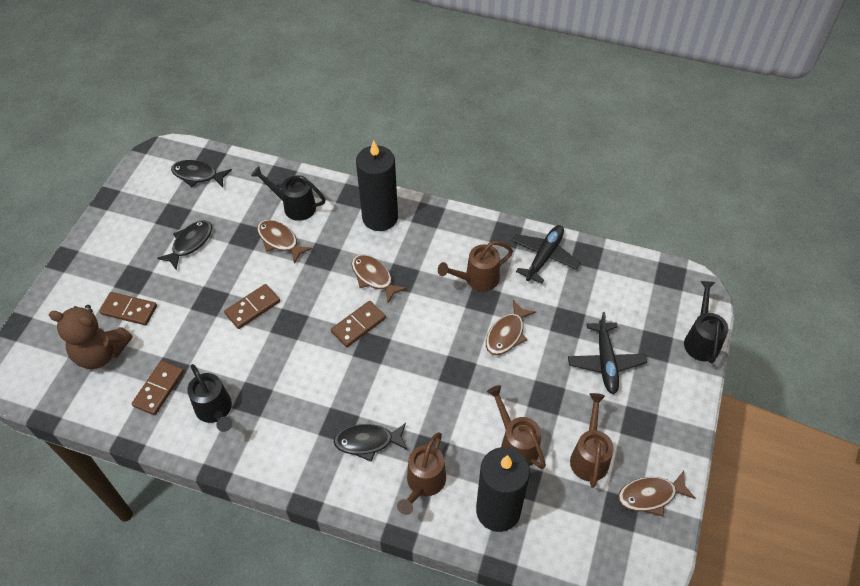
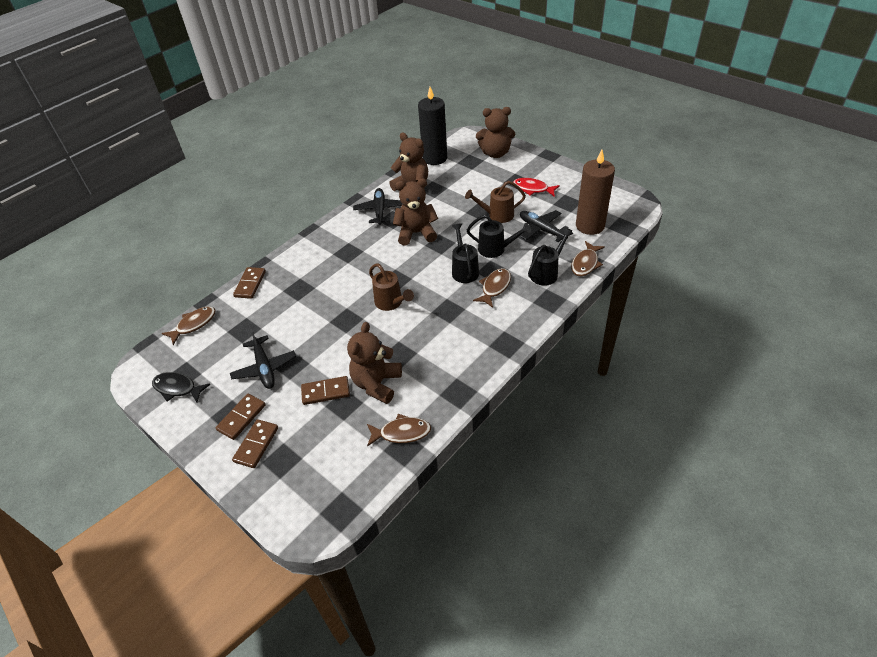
black candle: 2 -> 1
black fish: 3 -> 1
black plane: 2 -> 3
brown candle: 0 -> 1
brown teddy bear: 1 -> 4
brown watering can: 4 -> 2
red fish: 0 -> 1

